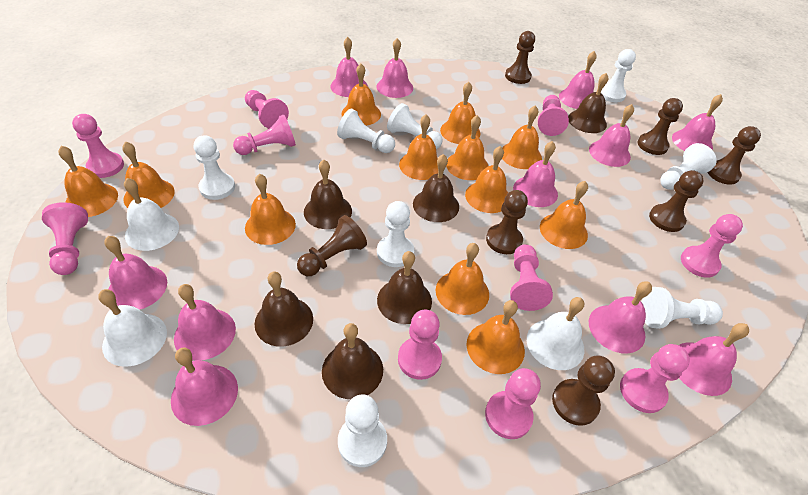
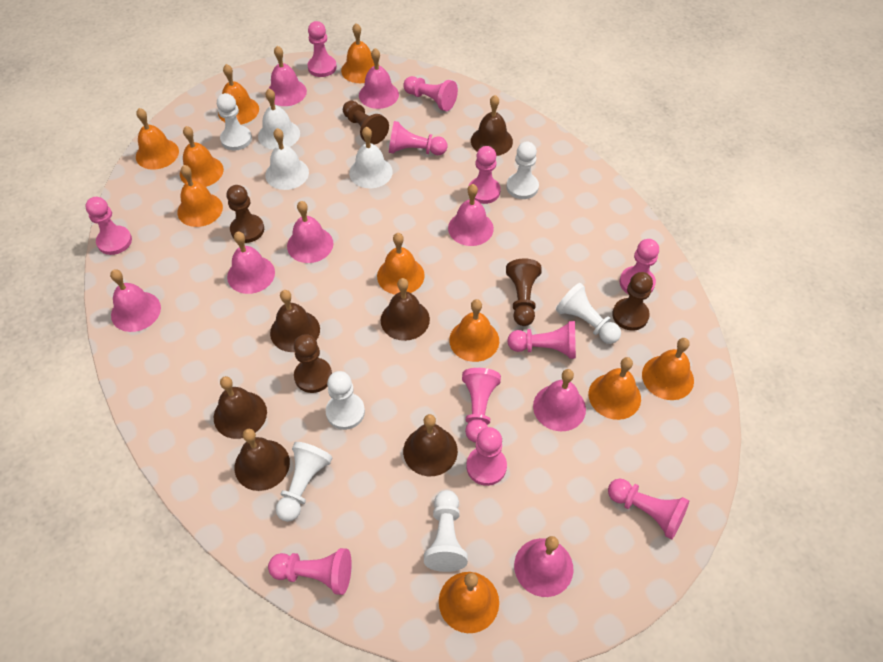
brown pawn: 7 -> 5
orange bell: 12 -> 10
pink bell: 11 -> 8
pink pawn: 10 -> 11
white pawn: 8 -> 6

